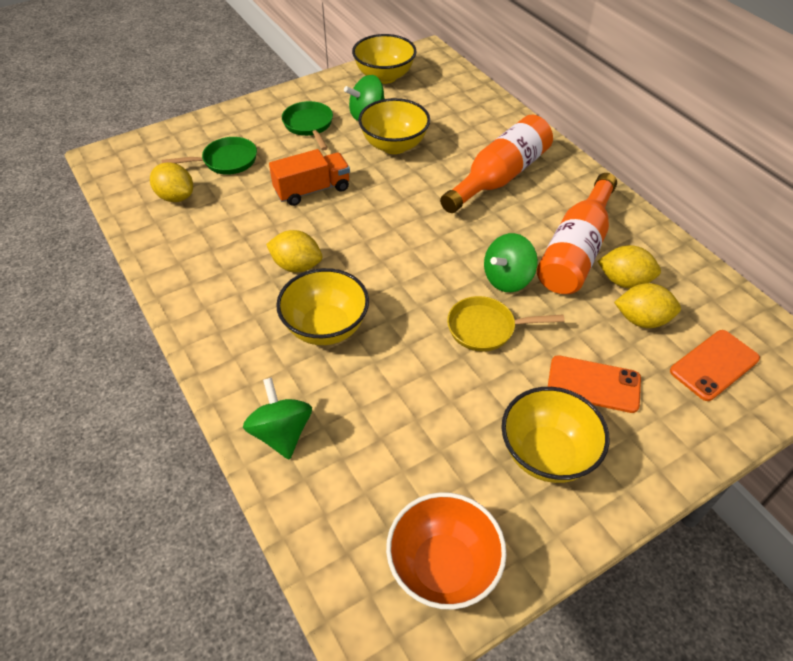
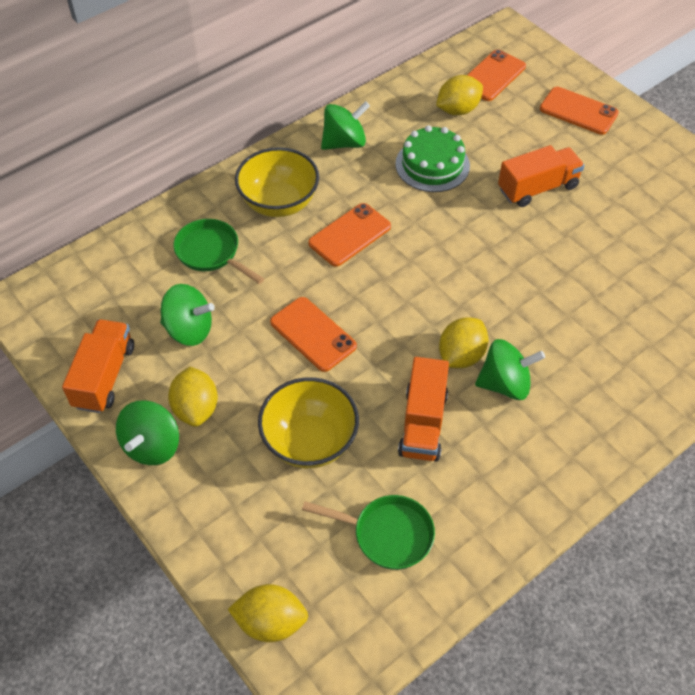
green cake: 0 -> 1
green spinning top: 3 -> 4
orange bottle: 2 -> 0
orange bowl: 1 -> 0
orange phone: 2 -> 4
orange truck: 1 -> 3
yellow bowl: 4 -> 2
yellow pan: 1 -> 0

